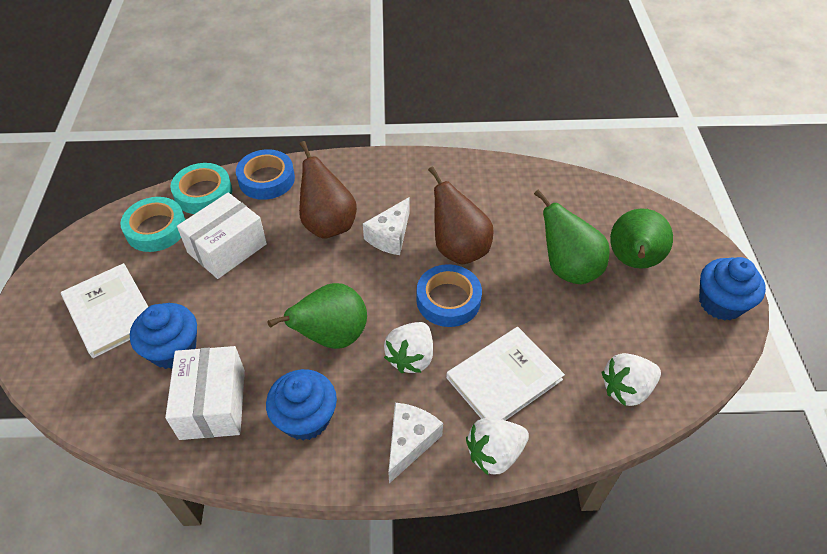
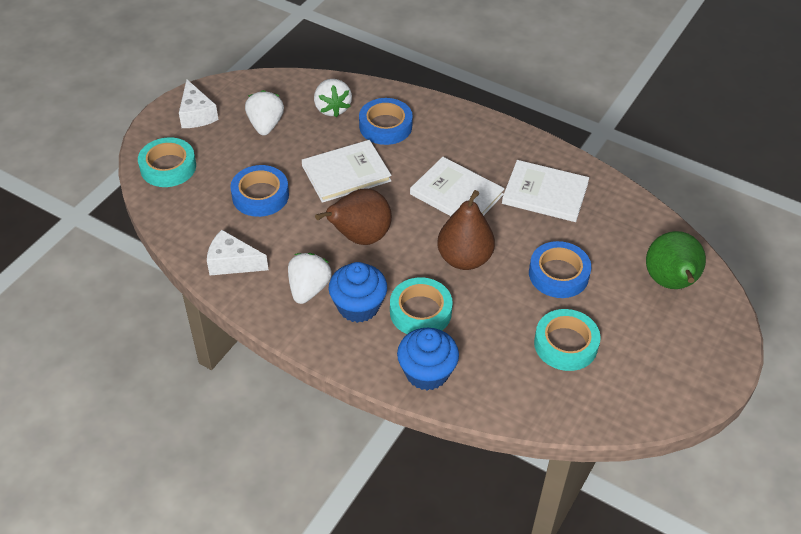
blue cupcake: 3 -> 2
blue tape: 2 -> 3
green pear: 3 -> 1
turquoise tape: 2 -> 3
white book: 2 -> 3
white box: 2 -> 0

